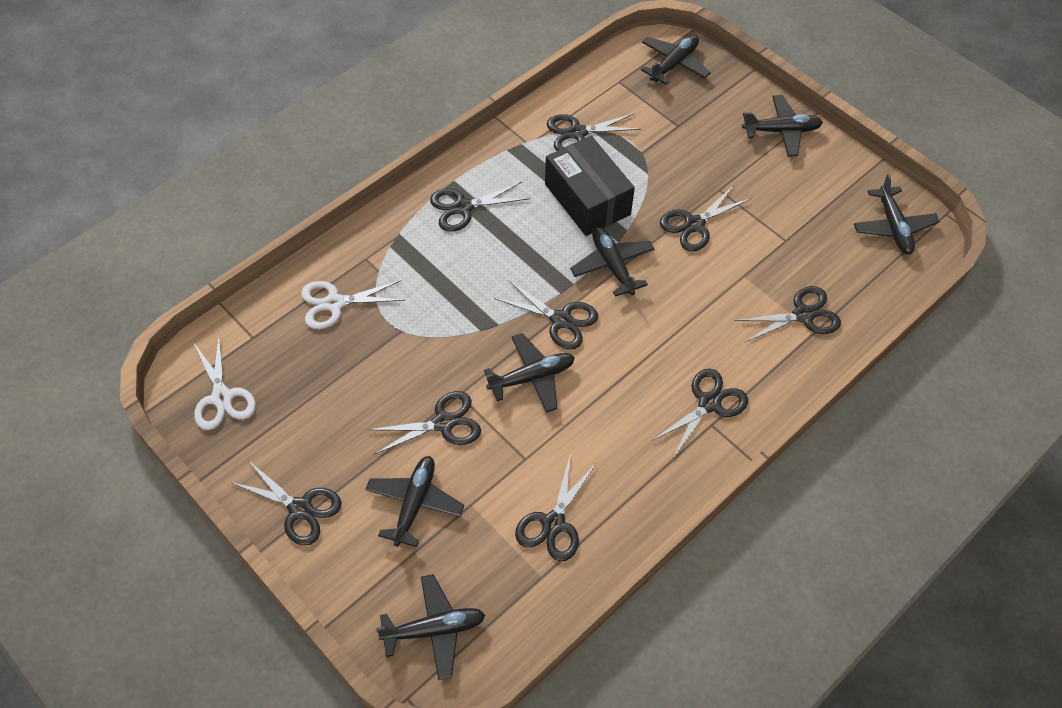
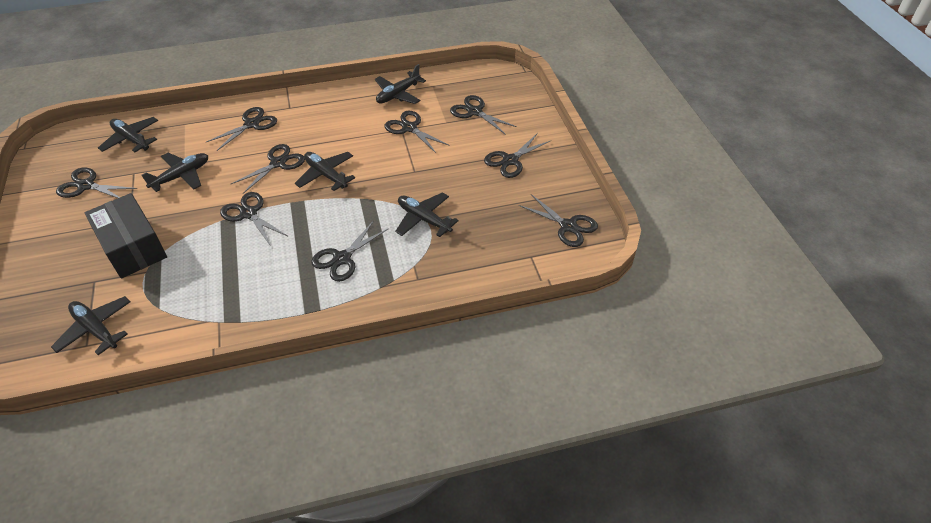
black plane: 7 -> 6
white scissors: 2 -> 0

